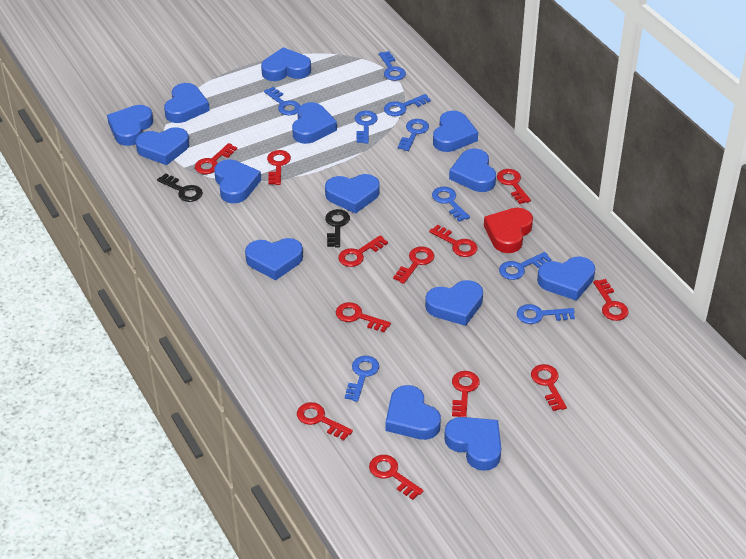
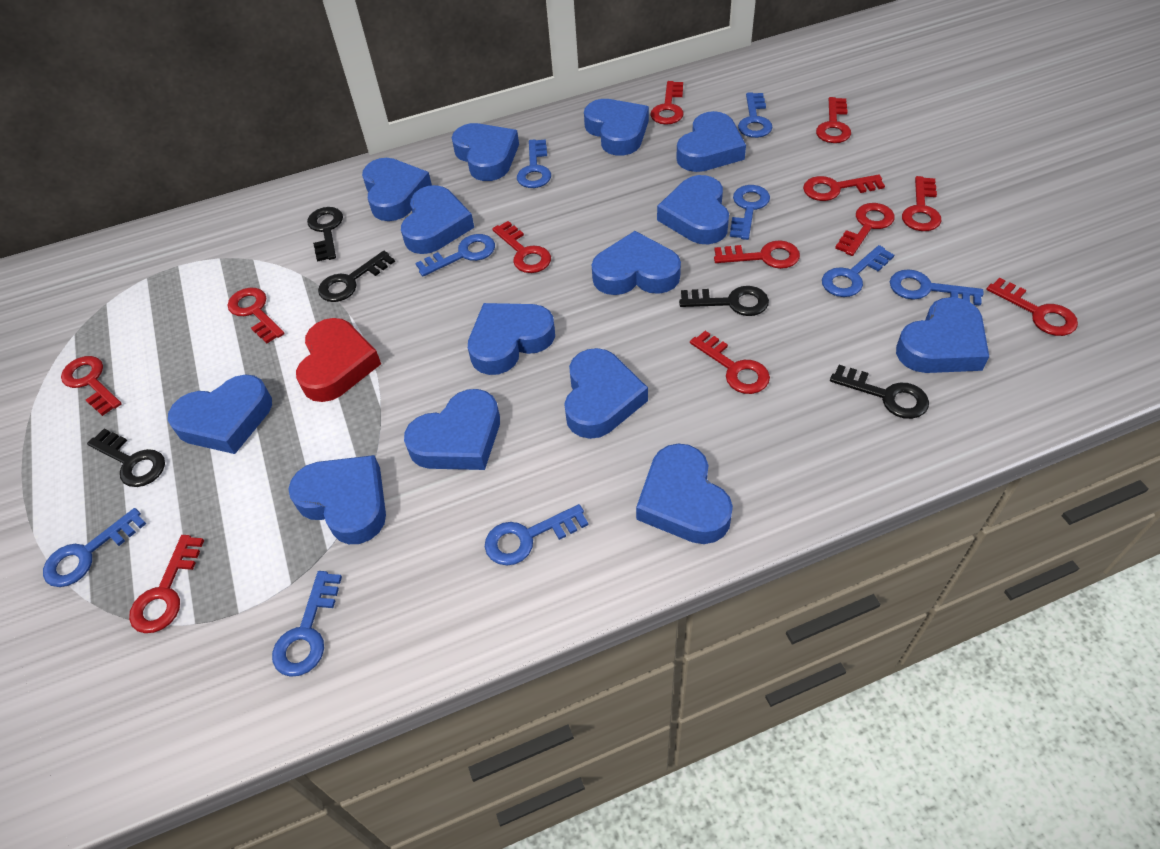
black key: 2 -> 5

